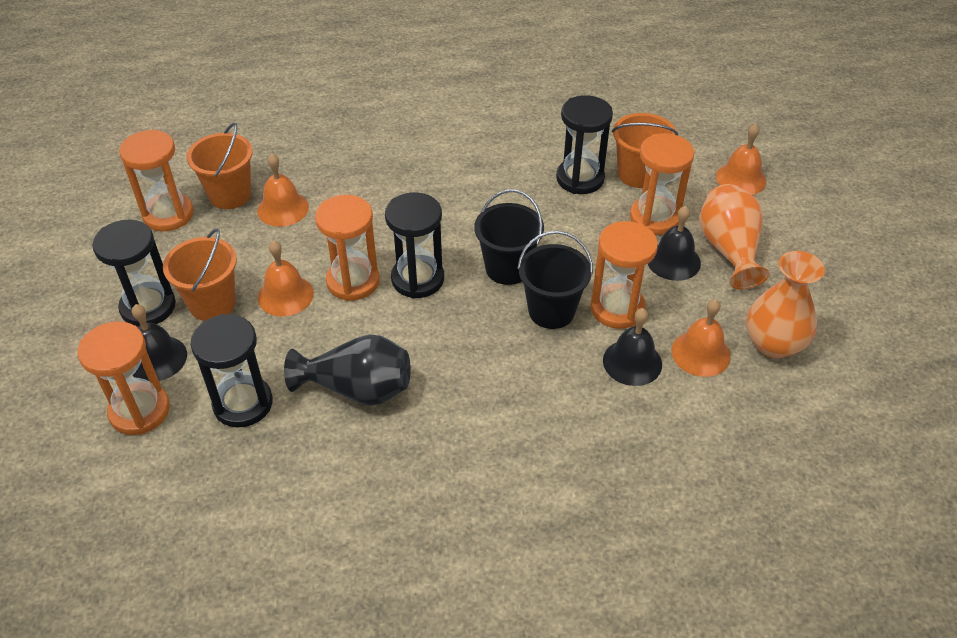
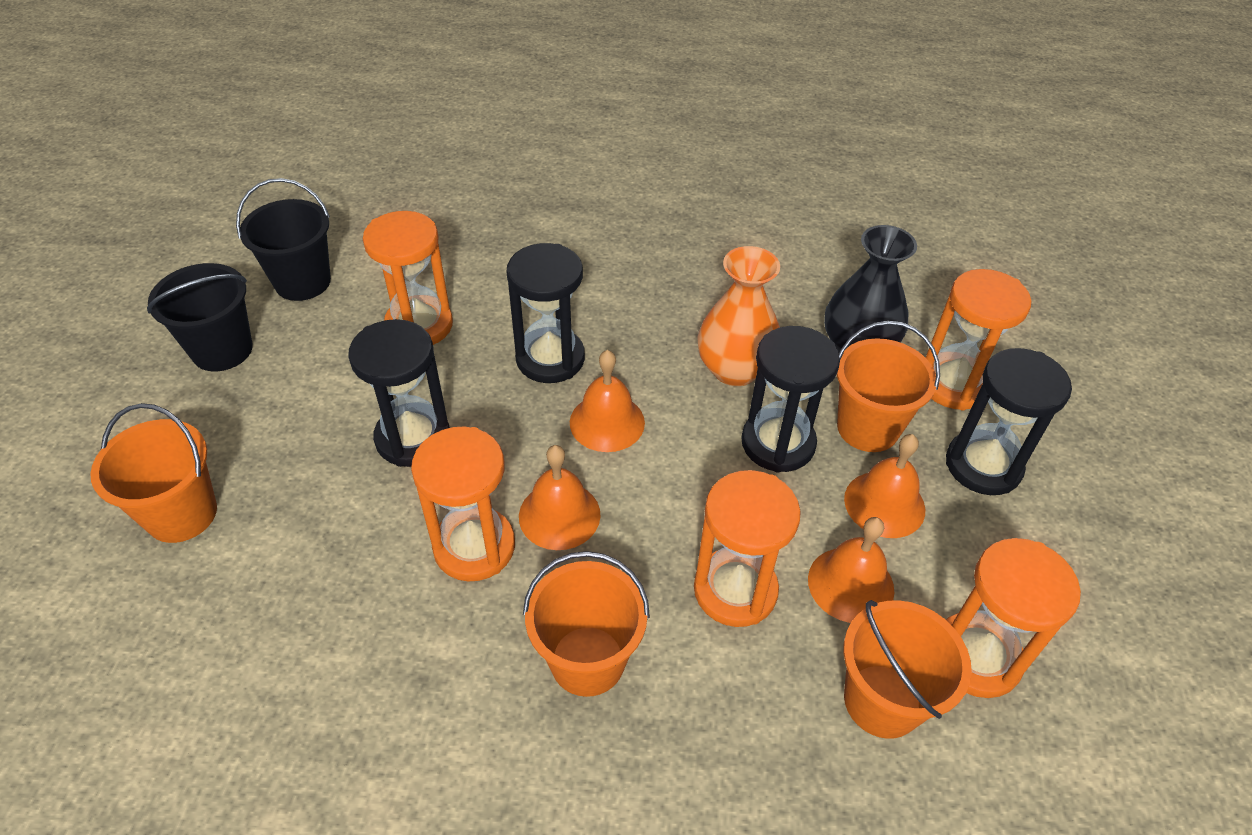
black bell: 3 -> 0
orange bucket: 3 -> 4
orange vase: 2 -> 1

